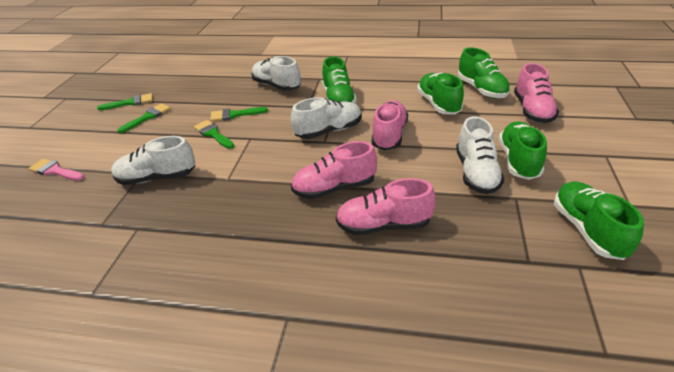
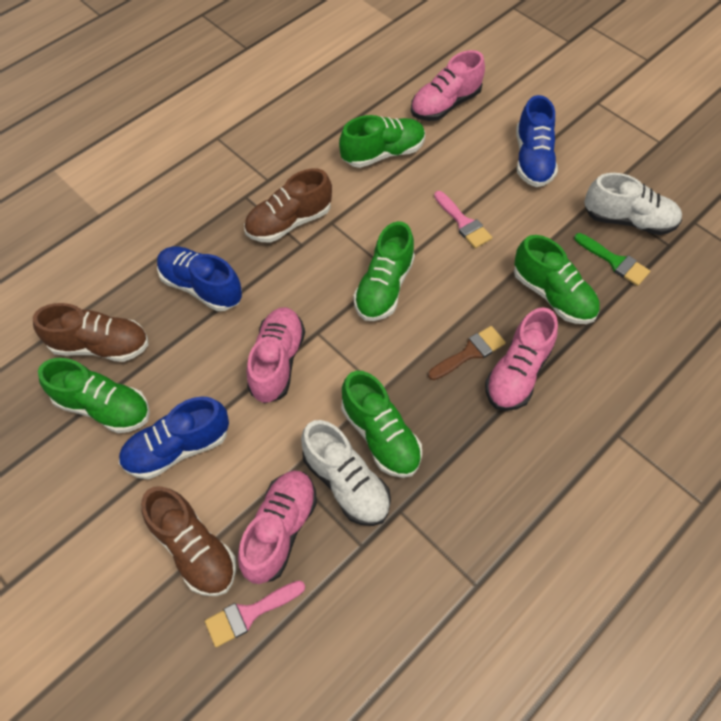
blue shoe: 0 -> 3
brown brush: 0 -> 1
brown shoe: 0 -> 3
green brush: 4 -> 1
pink brush: 1 -> 2
white shoe: 4 -> 2

